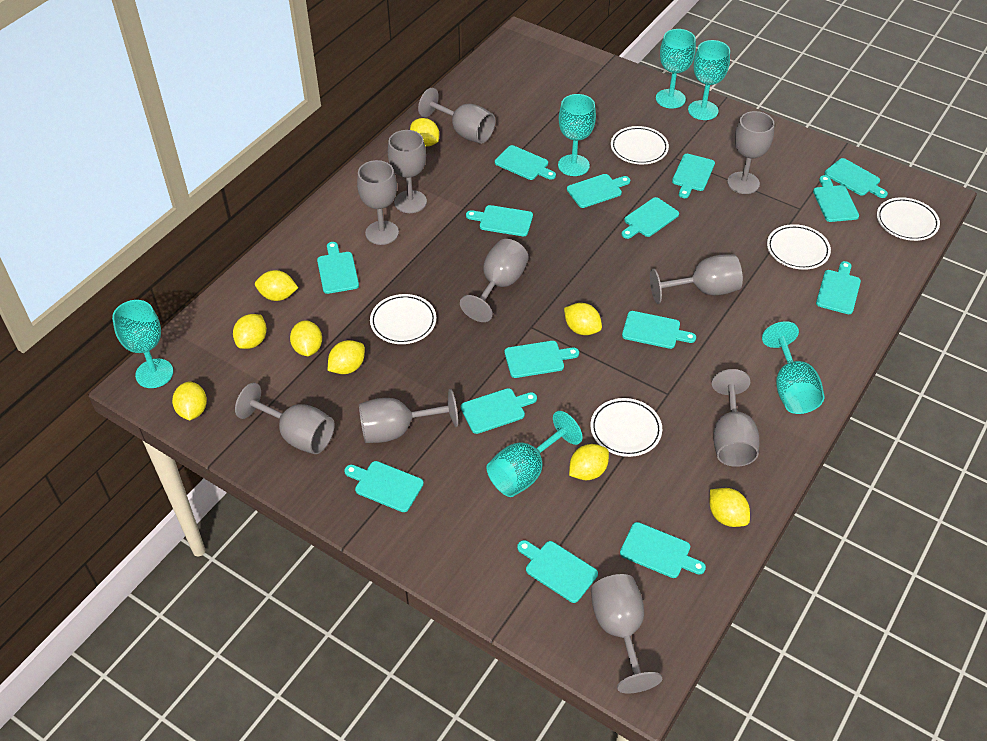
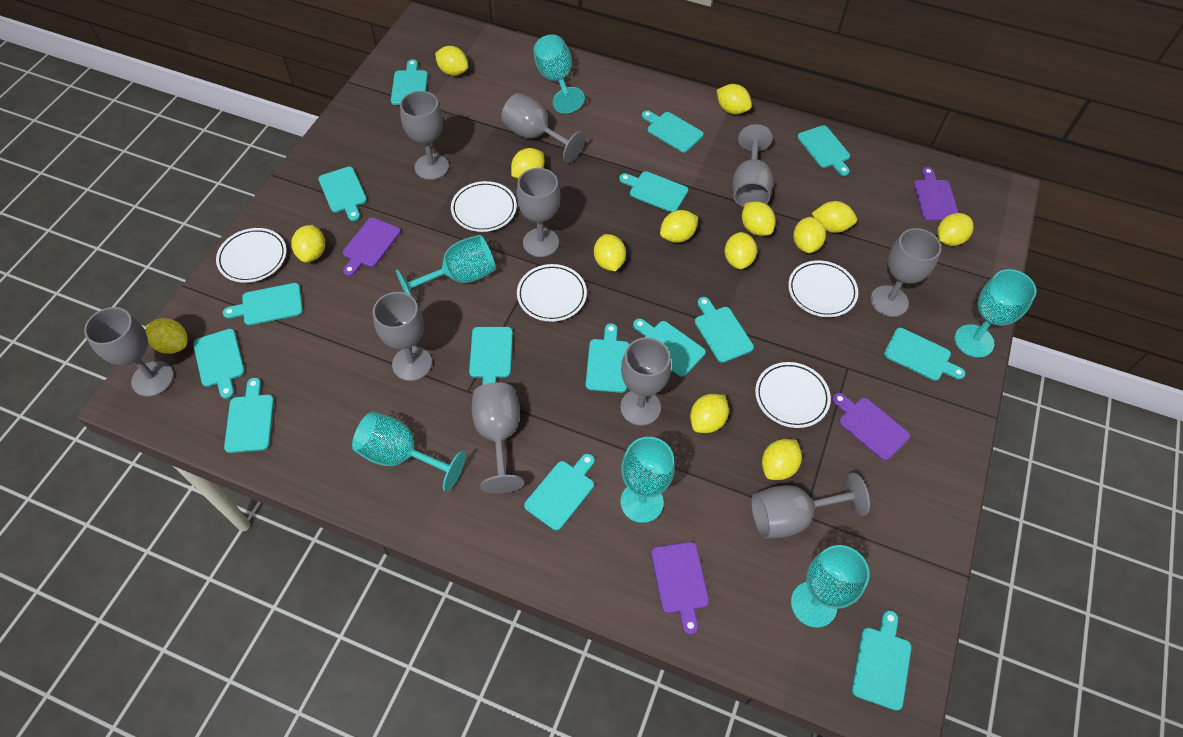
purple cutting board: 0 -> 4
yellow lemon: 9 -> 14

